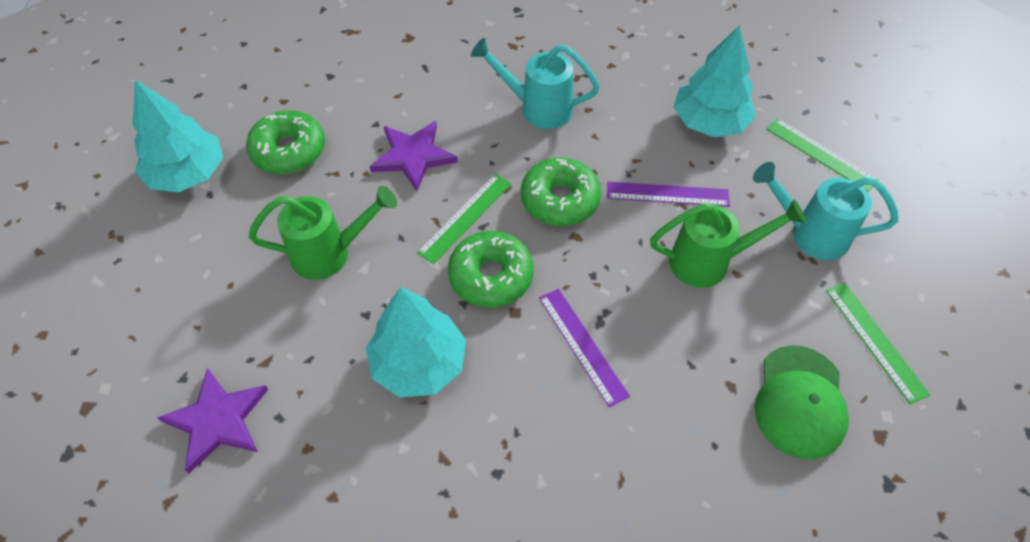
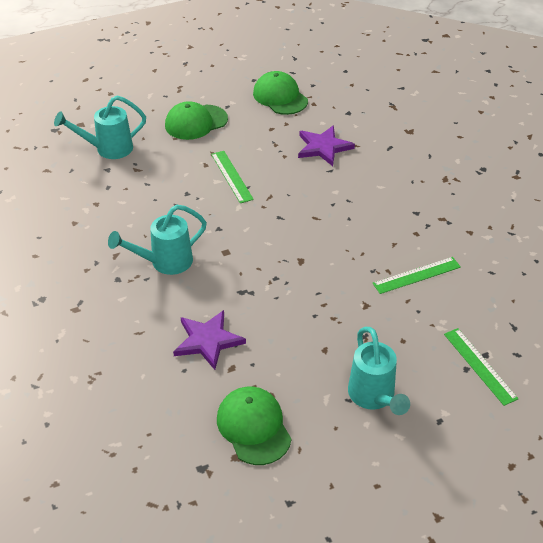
green cap: 1 -> 3
green donut: 3 -> 0
green watering can: 2 -> 0
purple ruler: 2 -> 0
turquoise tree: 3 -> 0
turquoise watering can: 2 -> 3

